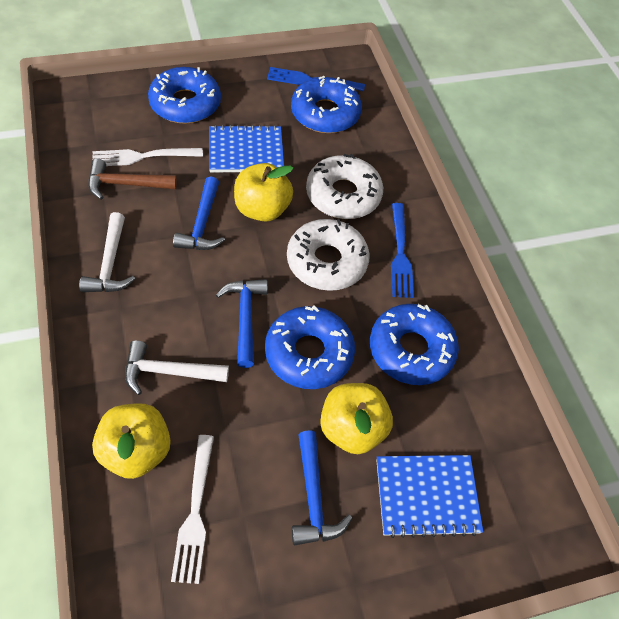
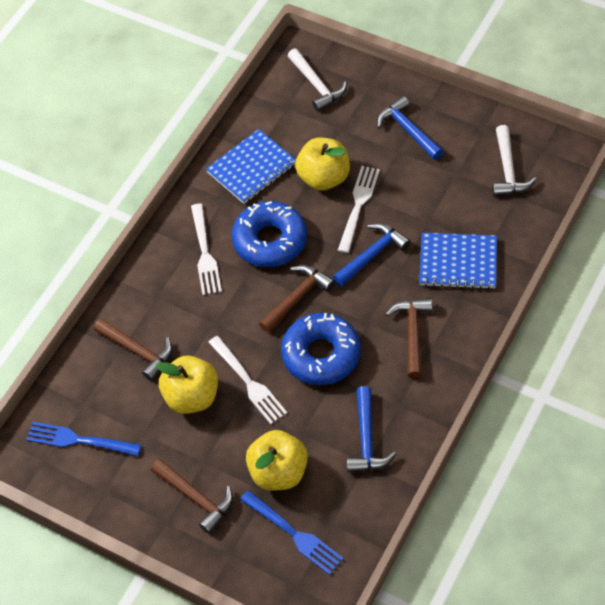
blue donut: 4 -> 2
brown hammer: 1 -> 4
white donut: 2 -> 0
white fork: 2 -> 3

